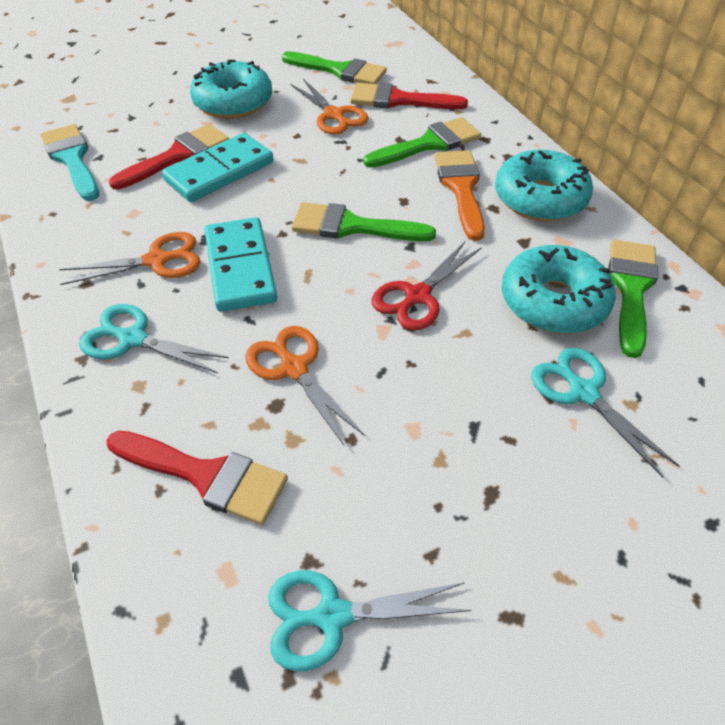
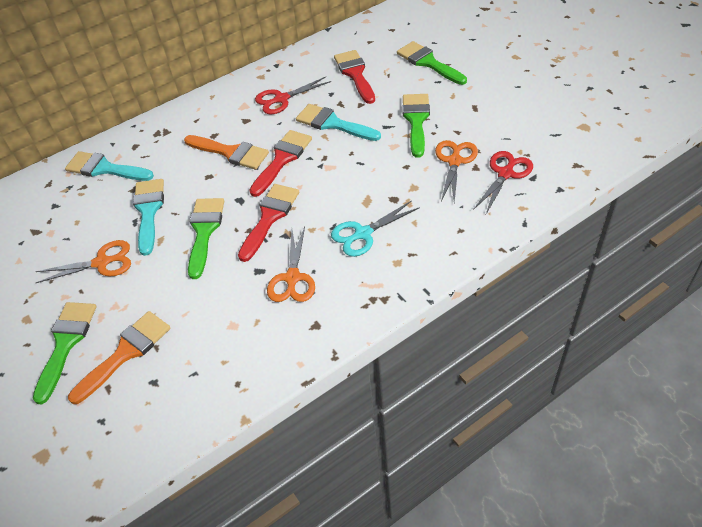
orange brush: 1 -> 2
red scissors: 1 -> 2
turquoise brush: 1 -> 3
turquoise domino: 2 -> 0
turquoise donut: 3 -> 0
turquoise scissors: 3 -> 1

